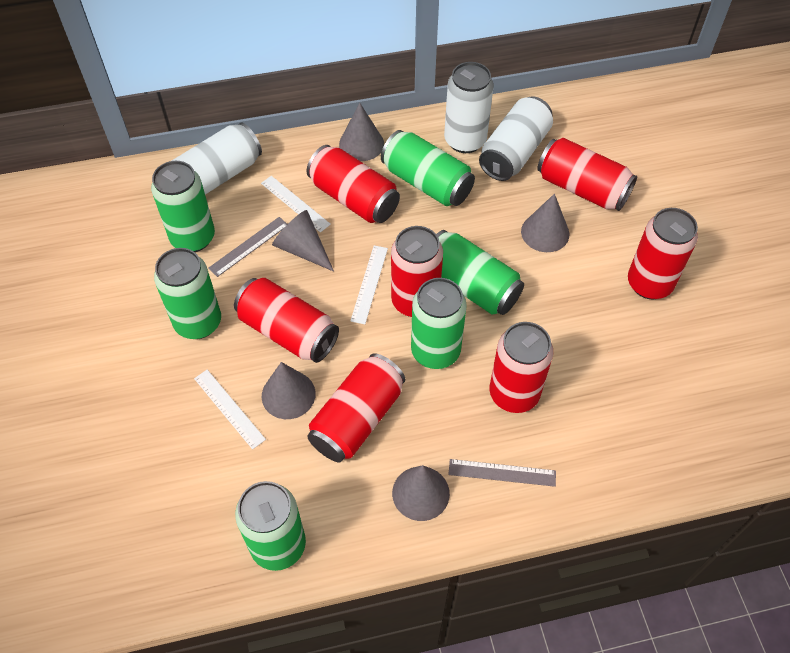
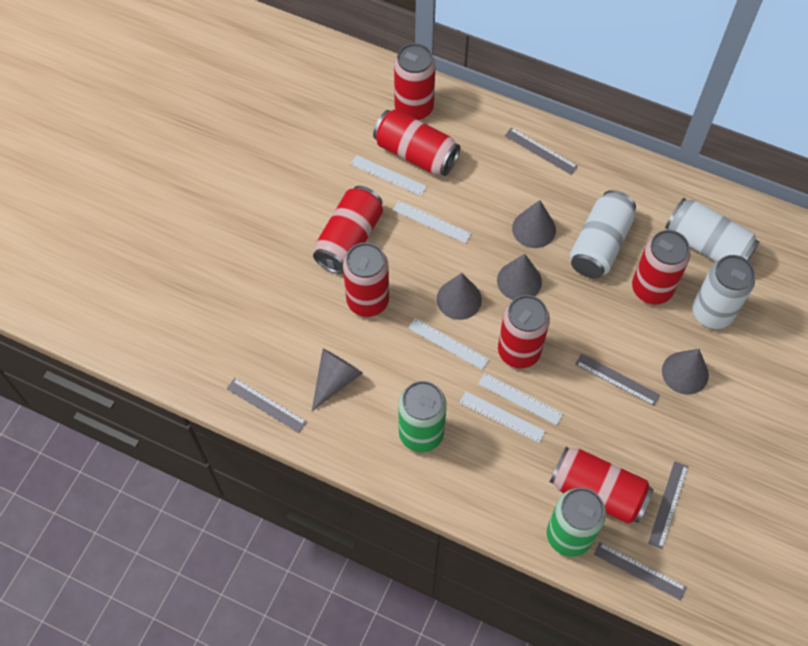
green can: 6 -> 2
grey ruler: 2 -> 5
white ruler: 3 -> 5

